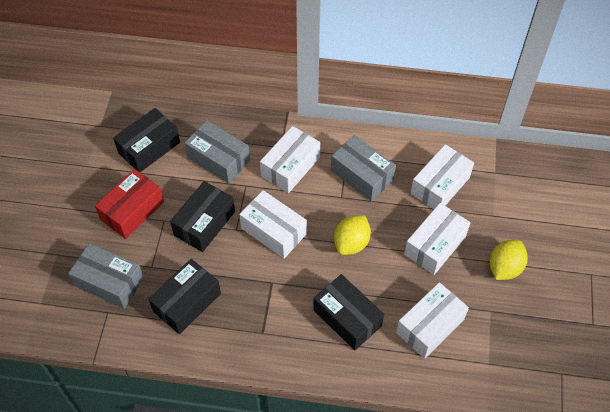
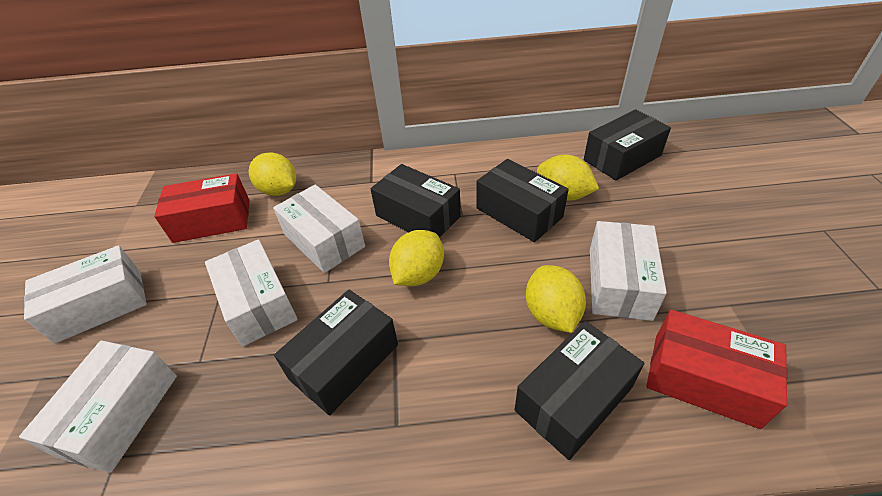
black box: 4 -> 5
grey box: 3 -> 0
red box: 1 -> 2
yellow lemon: 2 -> 4

